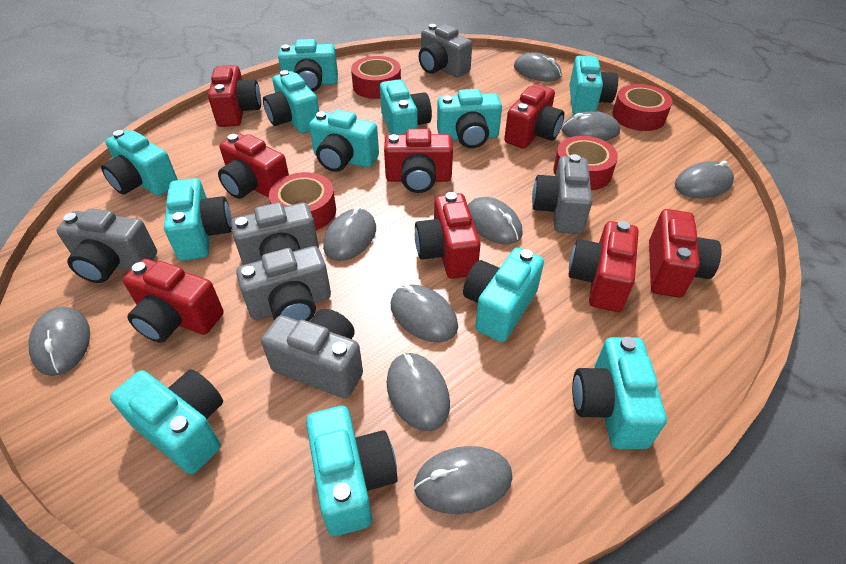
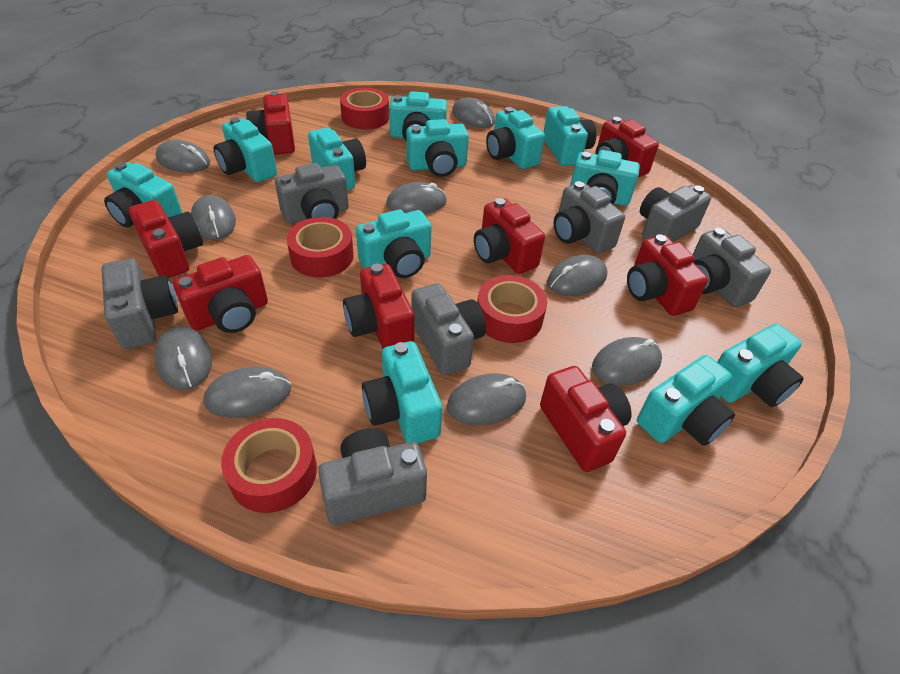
grey camera: 6 -> 7

